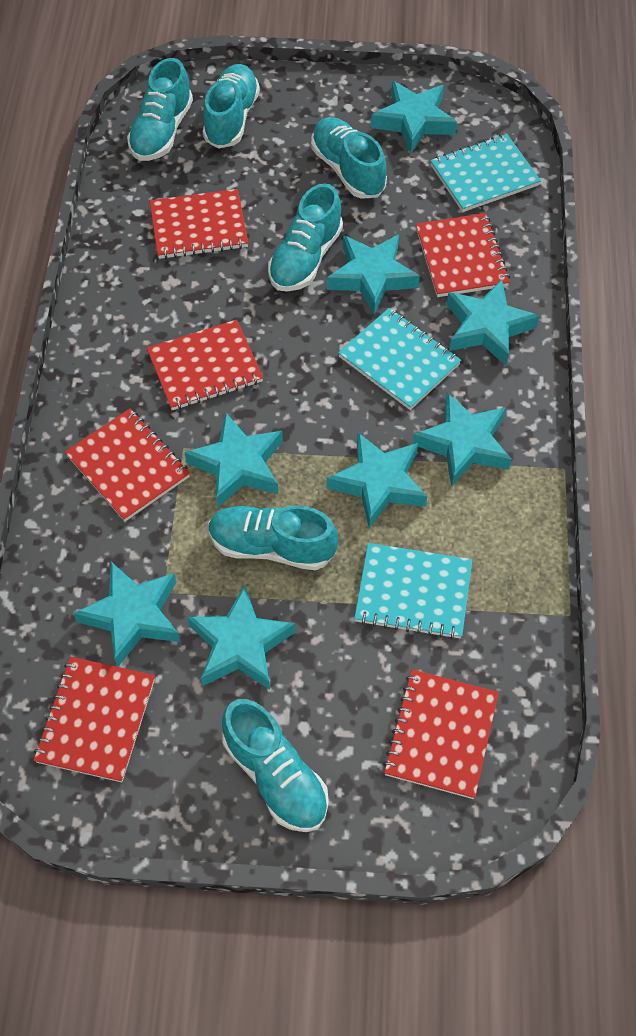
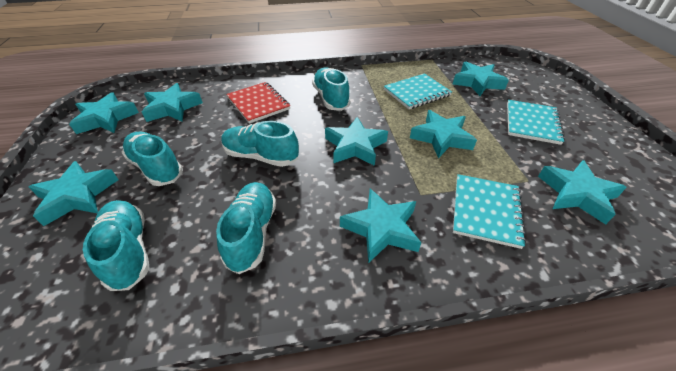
red notebook: 6 -> 1
turquoise shoe: 6 -> 5

